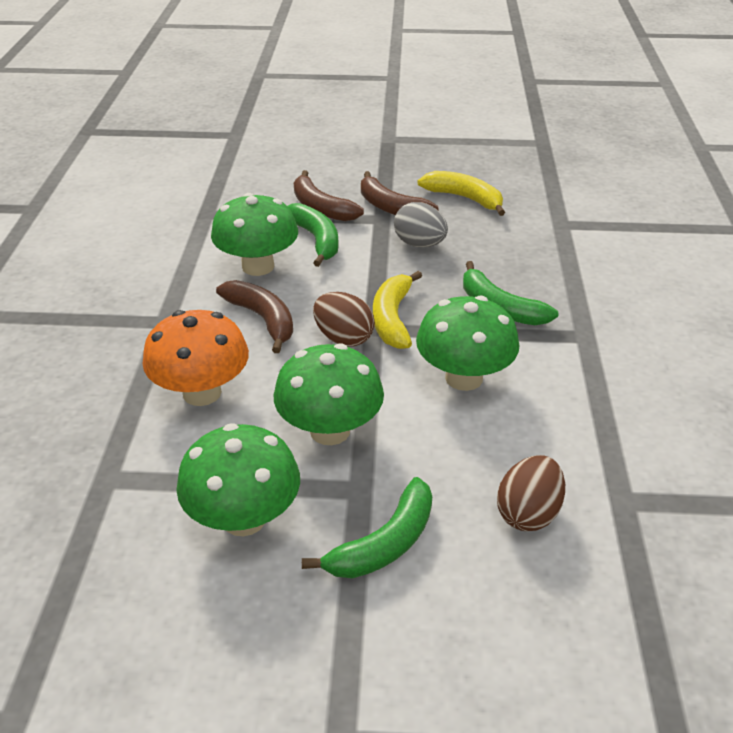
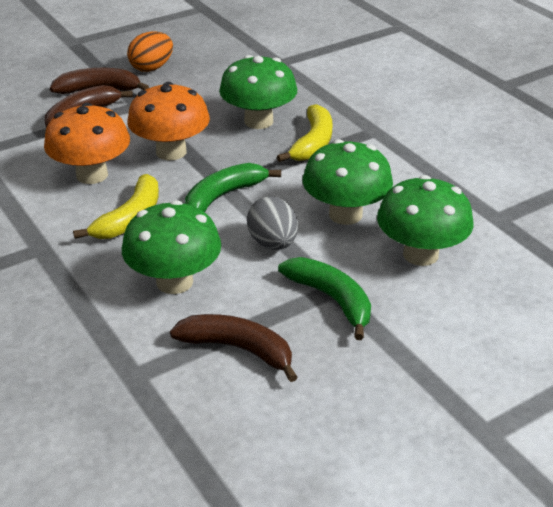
brown egg: 2 -> 0
green banana: 3 -> 2
orange egg: 0 -> 1
orange mushroom: 1 -> 2

